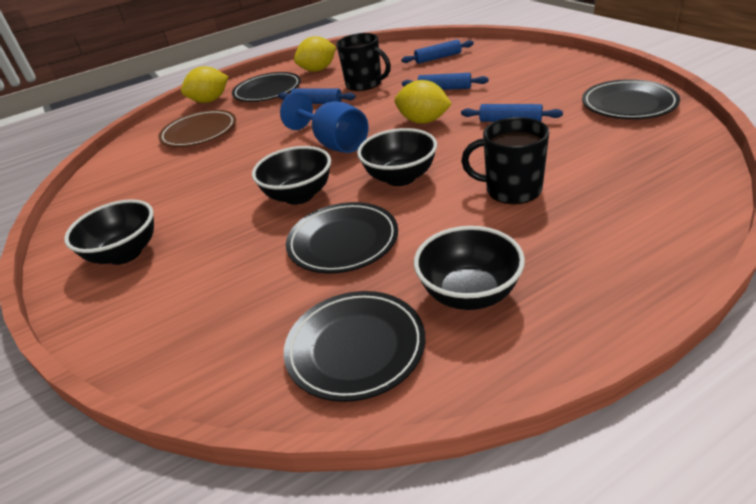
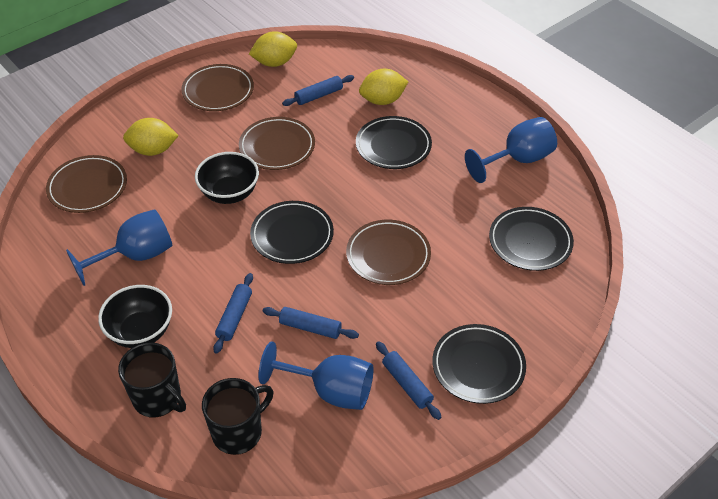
black bowl: 4 -> 2
blue goblet: 1 -> 3
brown plate: 1 -> 4

